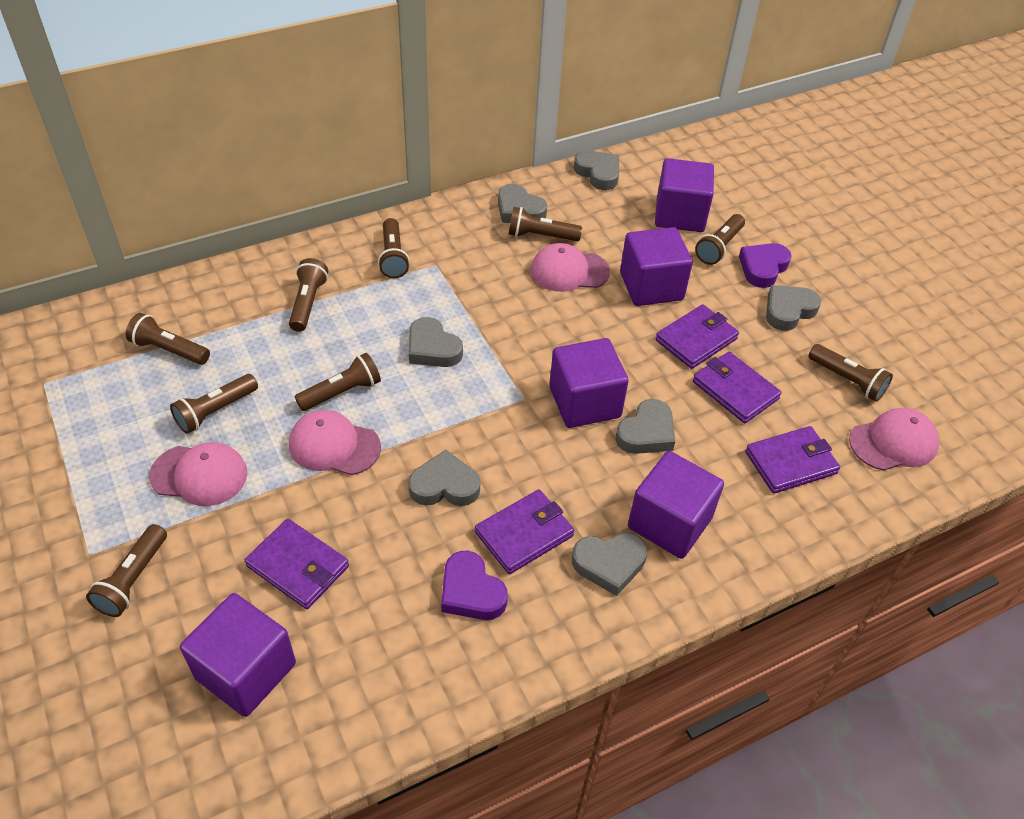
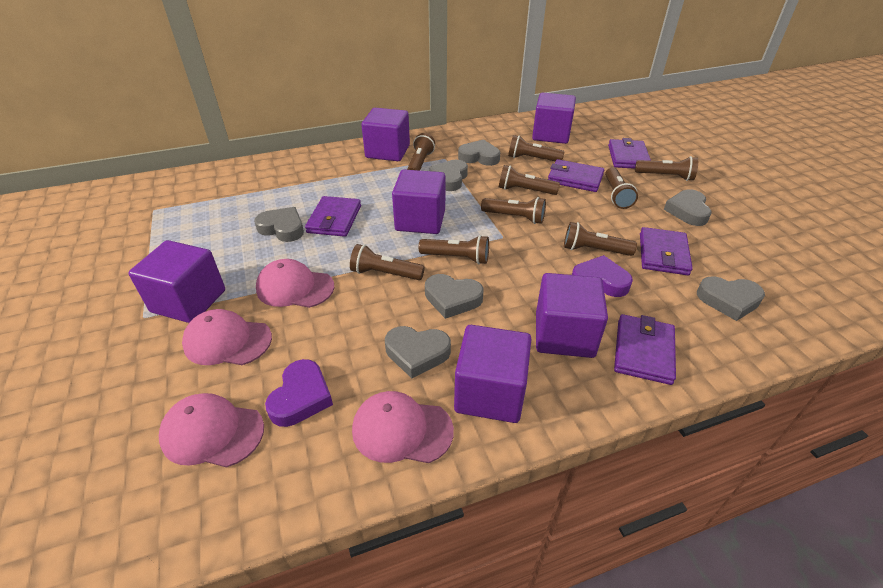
purple cube: 5 -> 6

